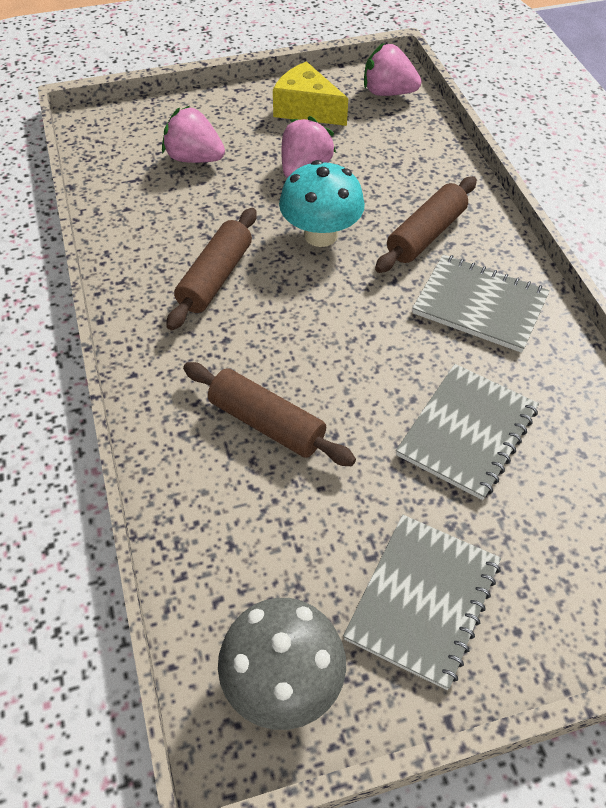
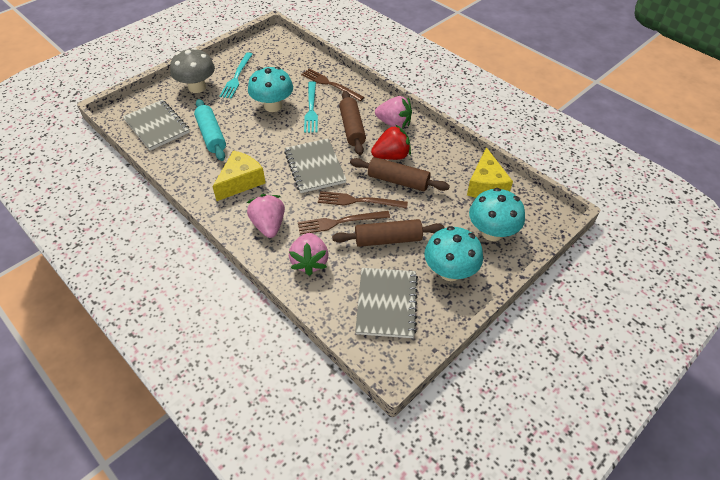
brown fork: 0 -> 3
red strawberry: 0 -> 1
turquoise fork: 0 -> 2
turquoise mushroom: 1 -> 3
turquoise rolling pin: 0 -> 1
yellow cheese: 1 -> 2

